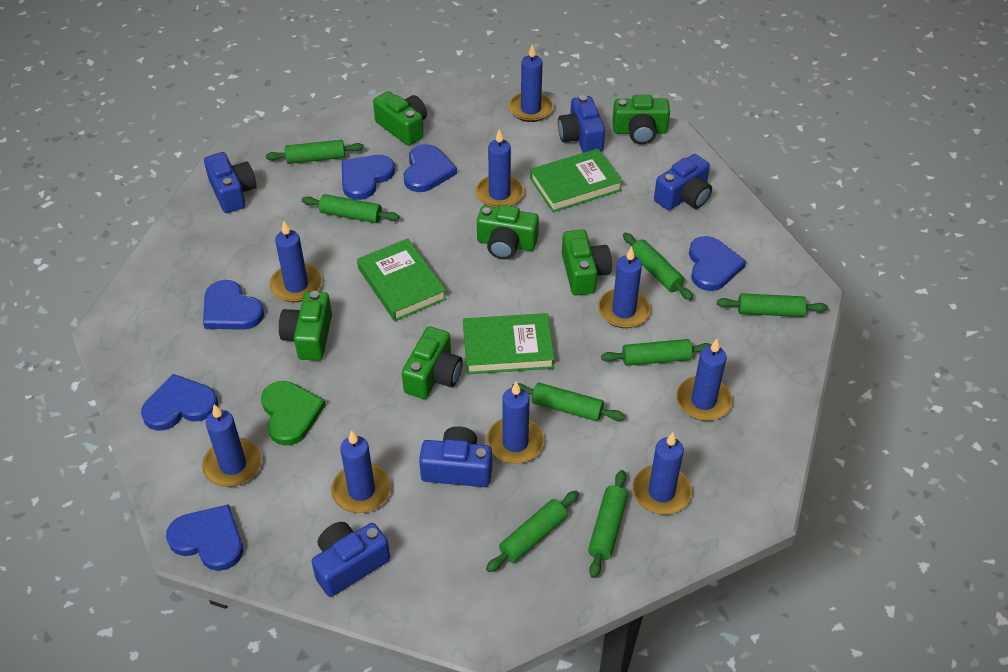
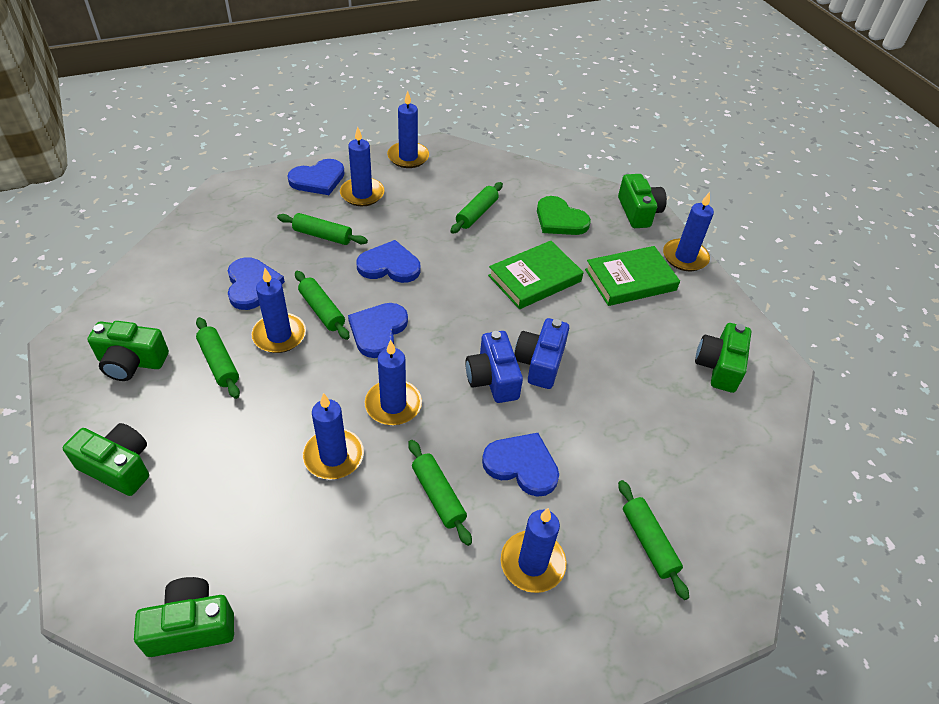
blue camera: 5 -> 2
blue candle: 9 -> 7
blue heart: 6 -> 5
green book: 3 -> 2
green camera: 6 -> 5
green rolling pin: 8 -> 6

